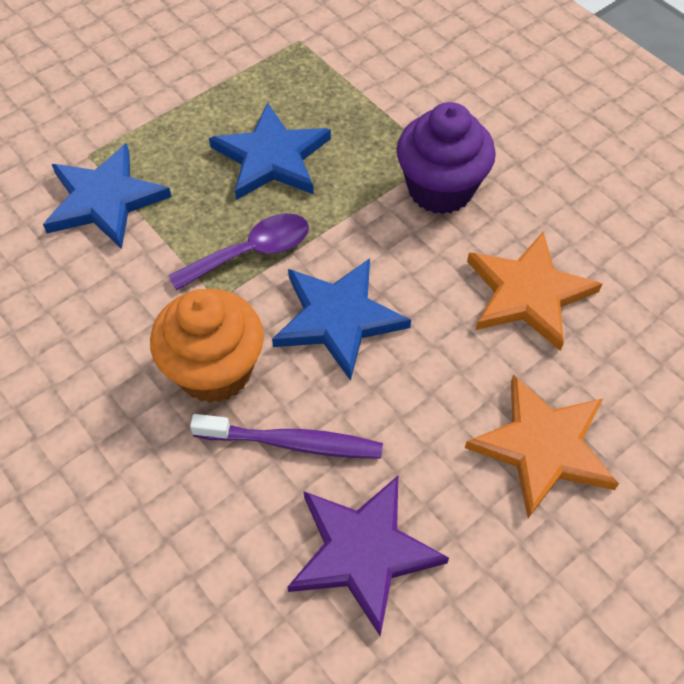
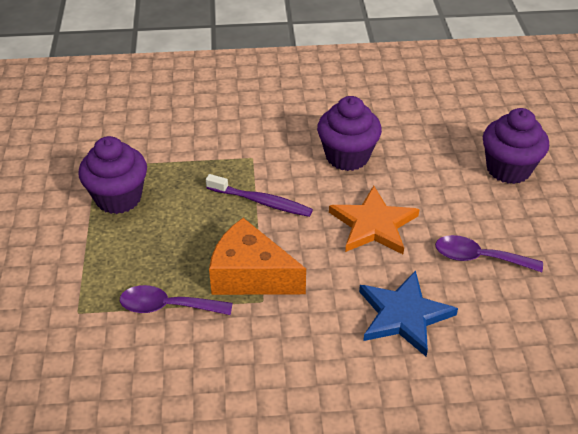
blue star: 3 -> 1
orange cheese: 0 -> 1
orange cupcake: 1 -> 0
orange star: 2 -> 1
purple cupcake: 1 -> 3
purple spoon: 1 -> 2
purple star: 1 -> 0

